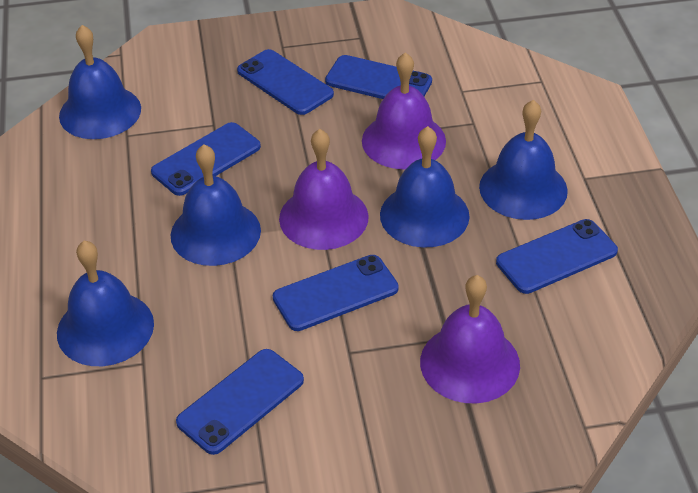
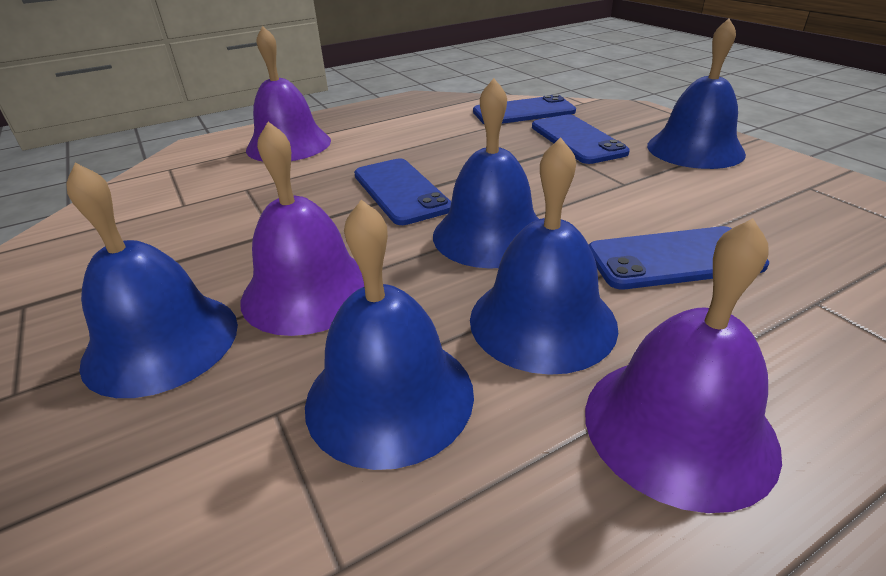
blue phone: 6 -> 4

